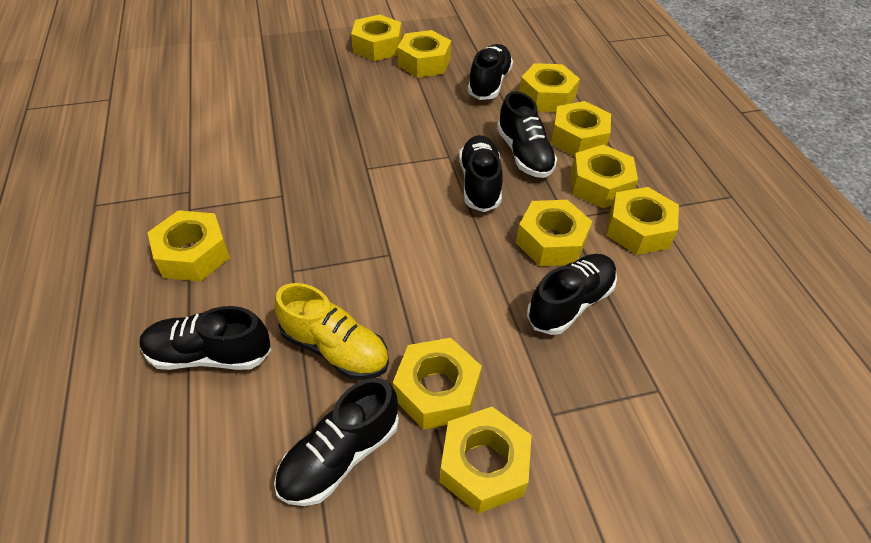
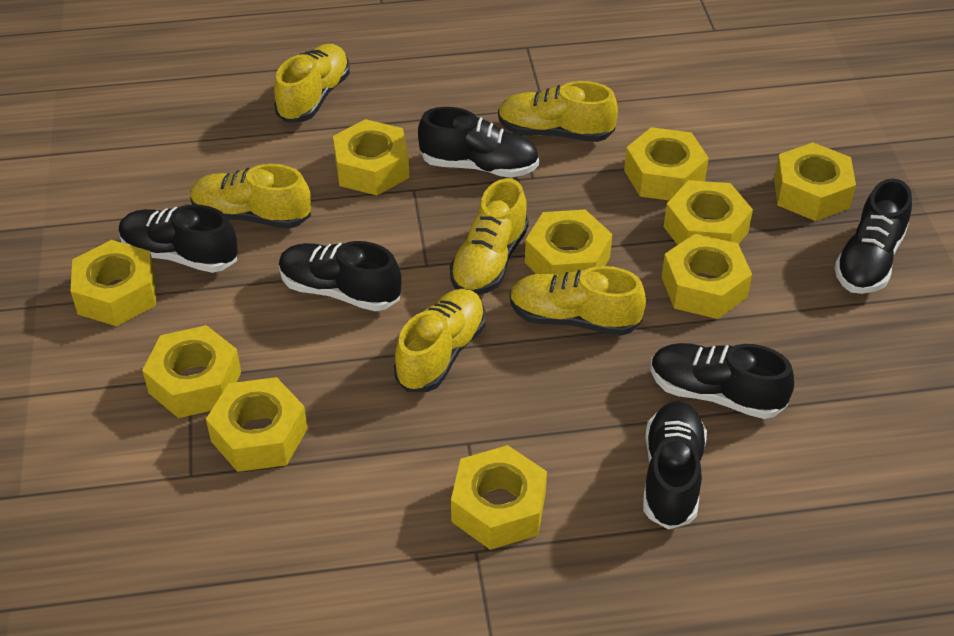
yellow shoe: 1 -> 6

